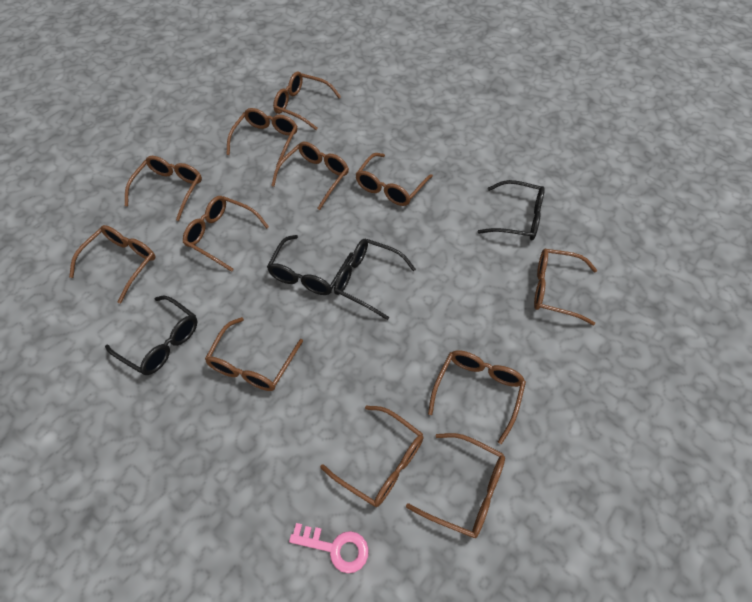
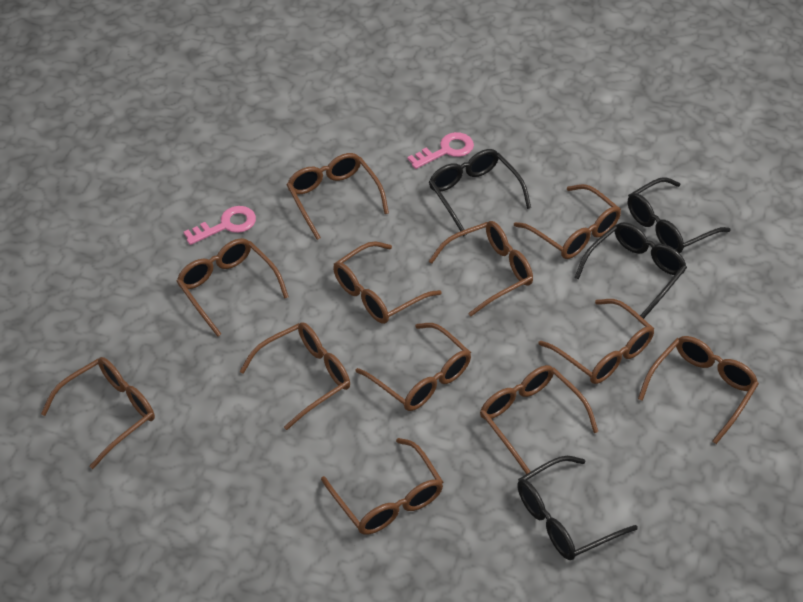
pink key: 1 -> 2

